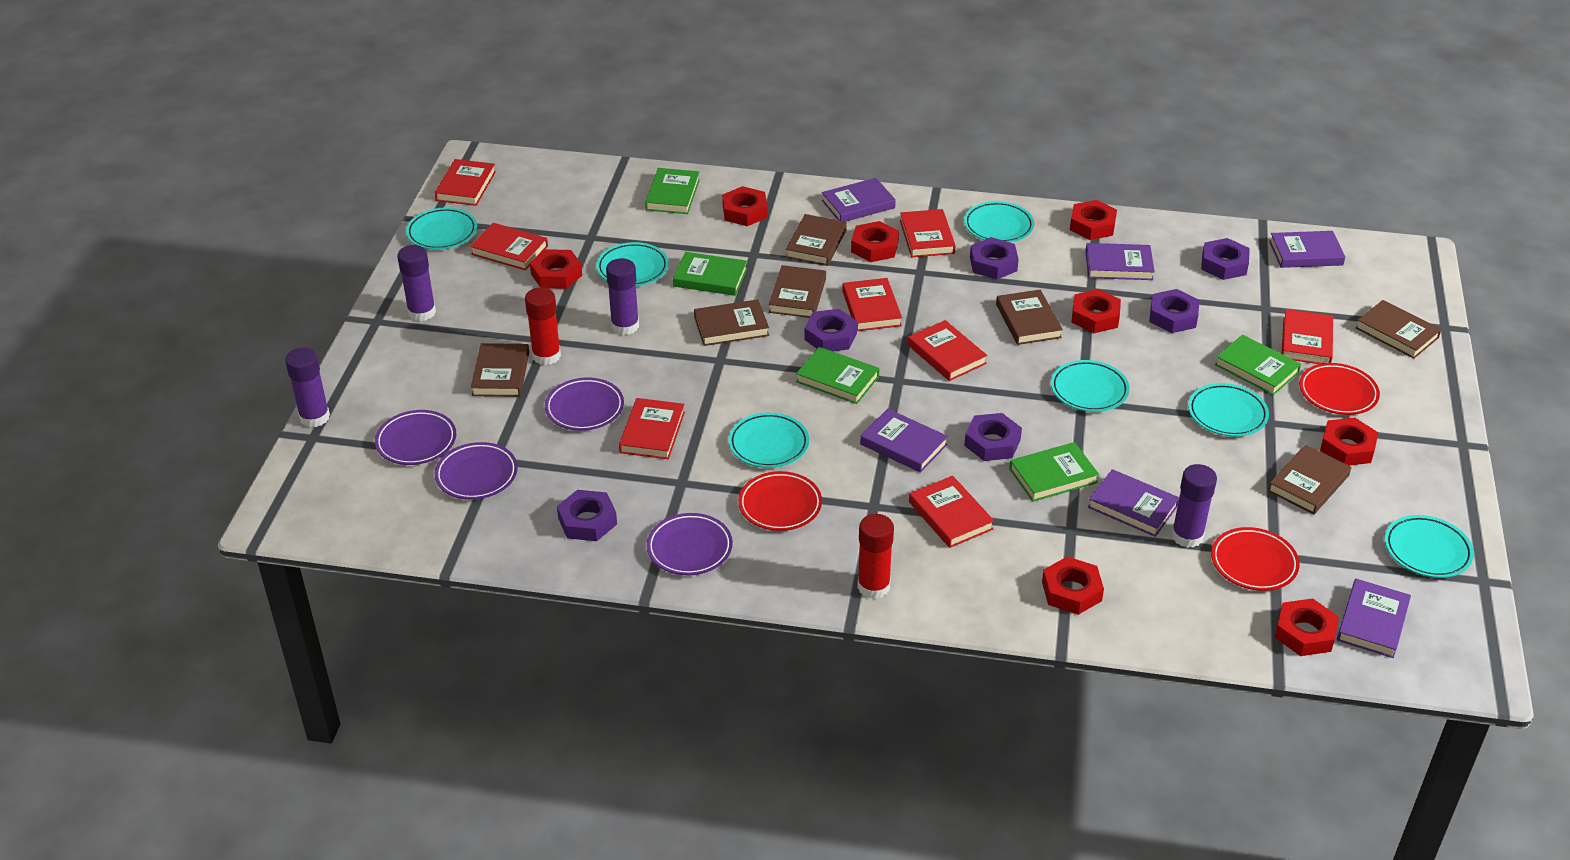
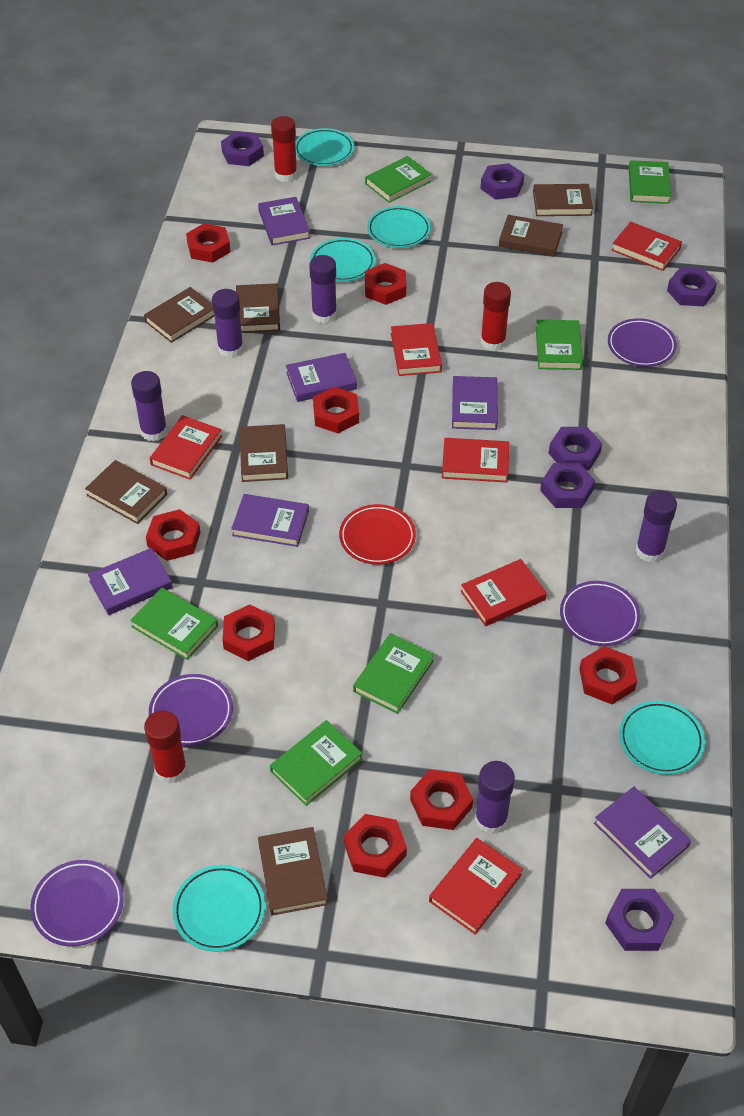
green book: 5 -> 6
purple glue stick: 4 -> 5
red book: 8 -> 6
red glue stick: 2 -> 3
red plate: 3 -> 1
turquoise plate: 7 -> 5

